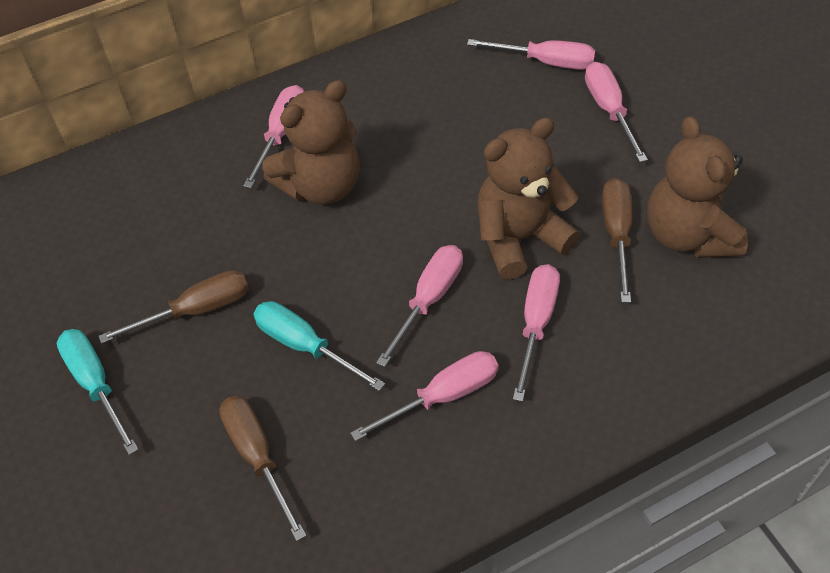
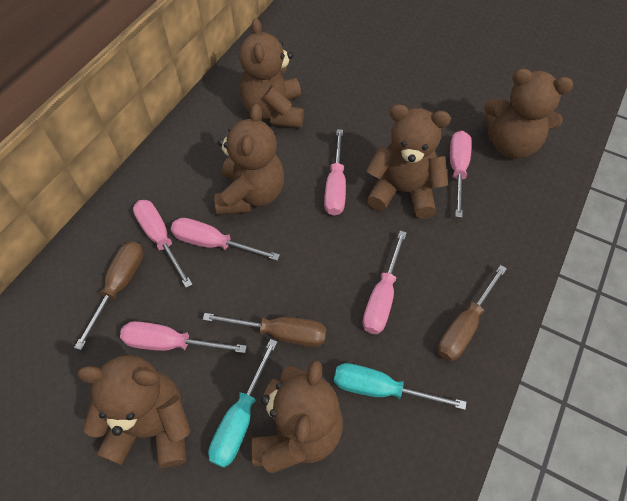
brown teddy bear: 3 -> 6

